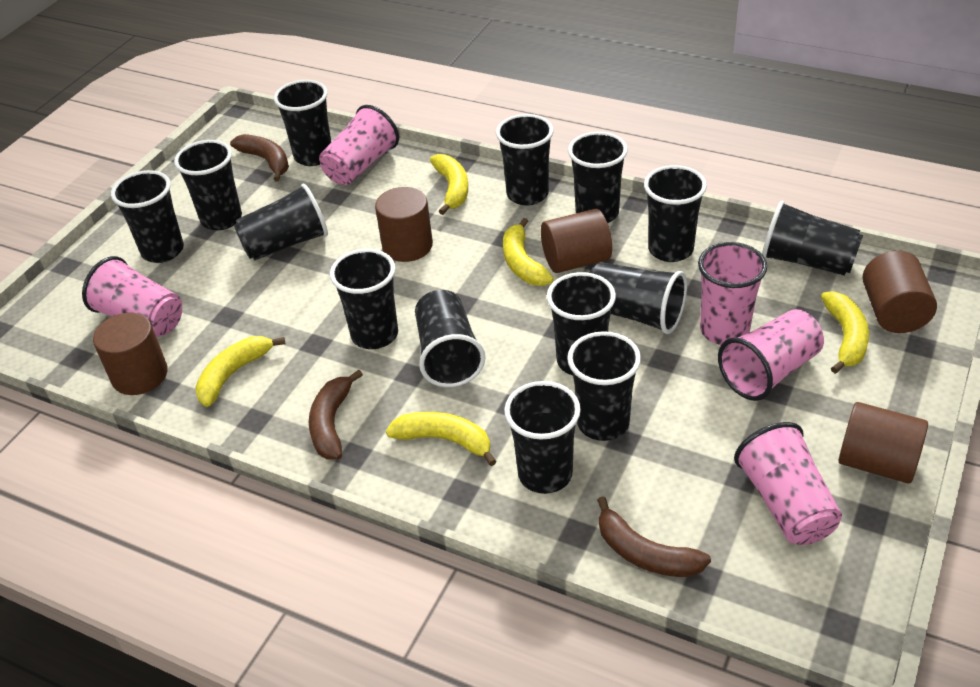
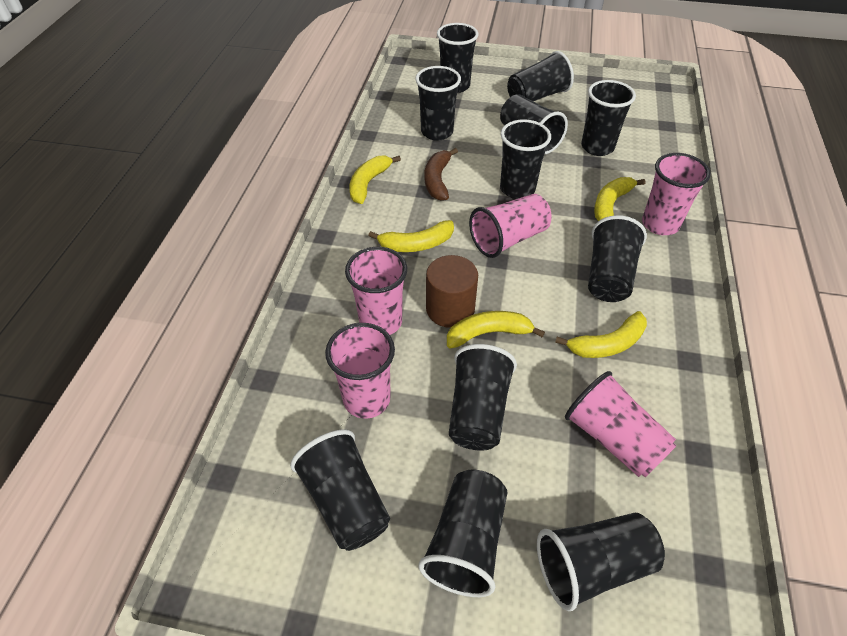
black cup: 14 -> 11
brown banana: 3 -> 1
brown cylinder: 5 -> 1

